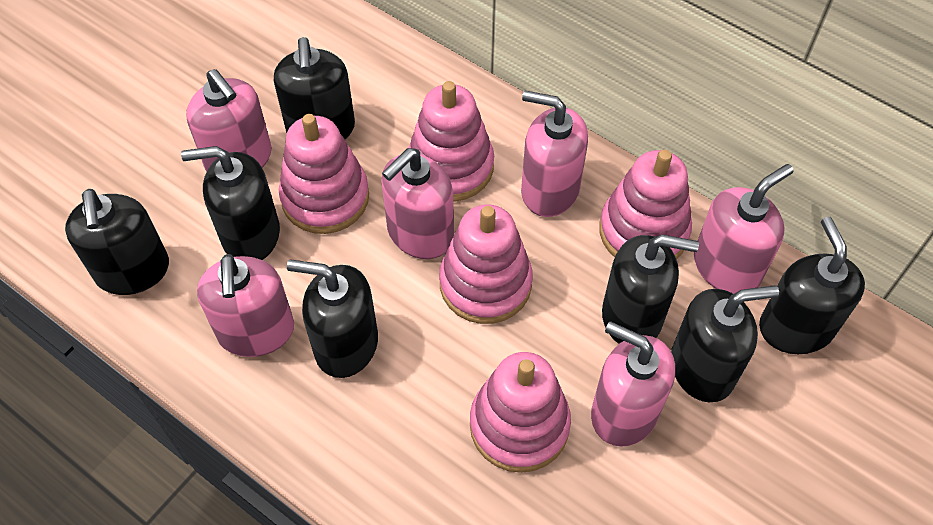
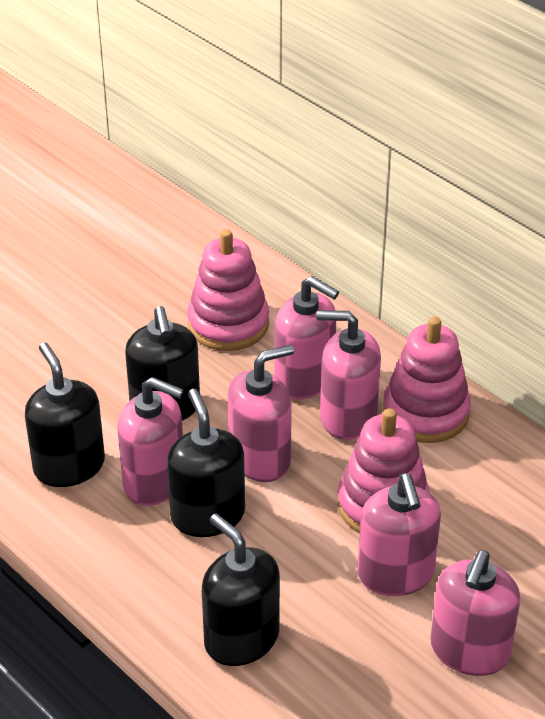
black soap dispenser: 7 -> 4
pink stacking toy: 5 -> 3

